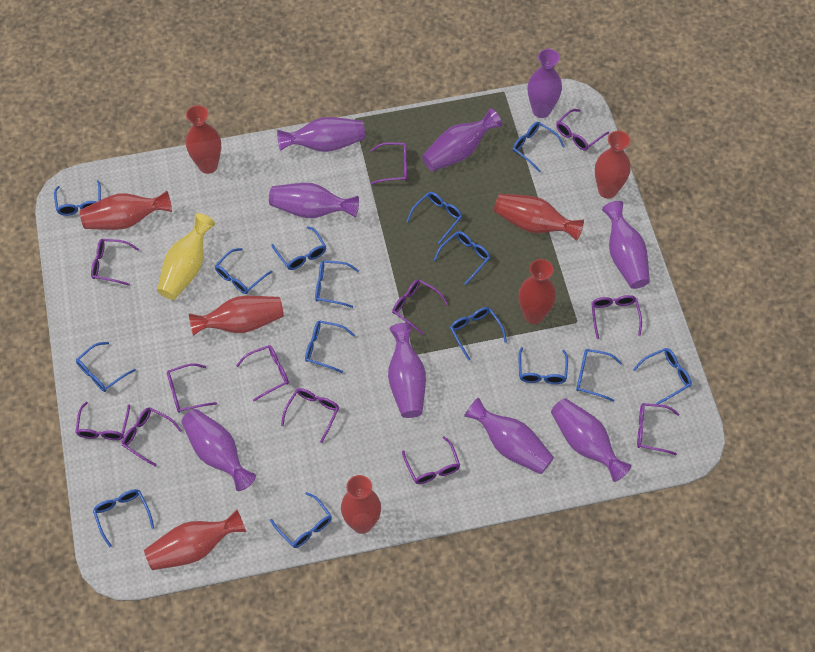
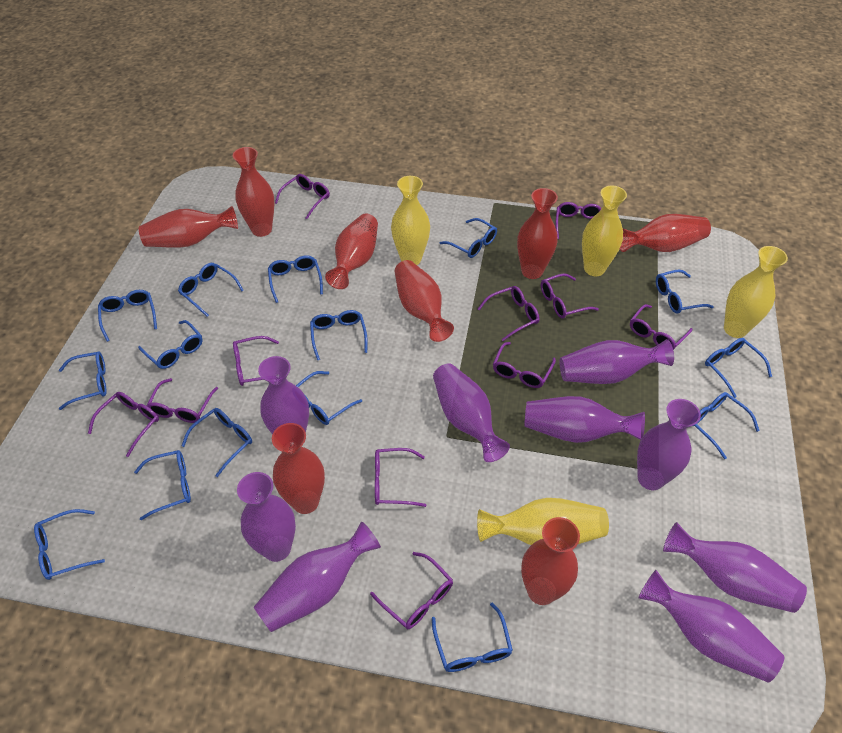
purple glasses: 12 -> 11
yellow vase: 1 -> 4

